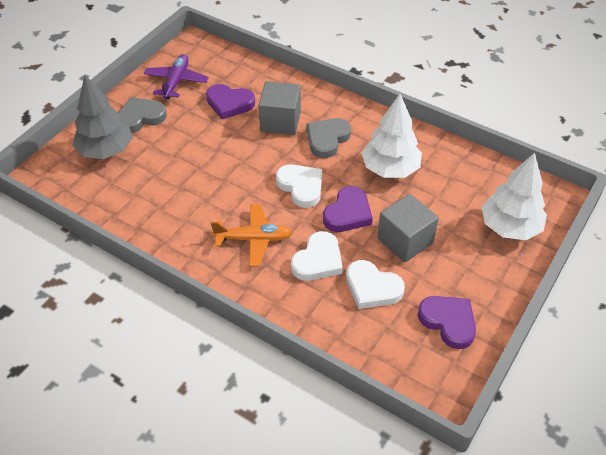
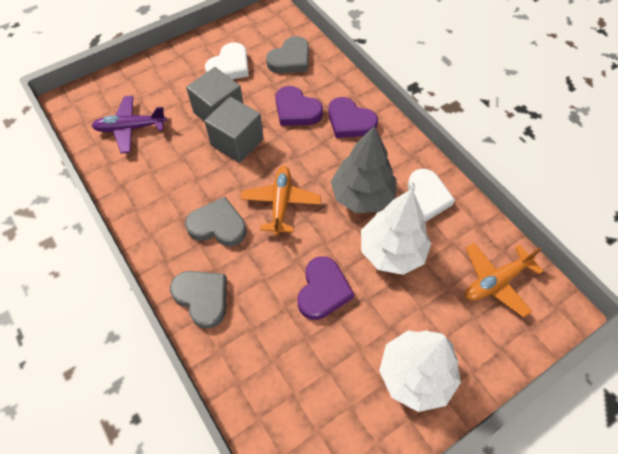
grey heart: 2 -> 3
orange plane: 1 -> 2
white heart: 3 -> 2

